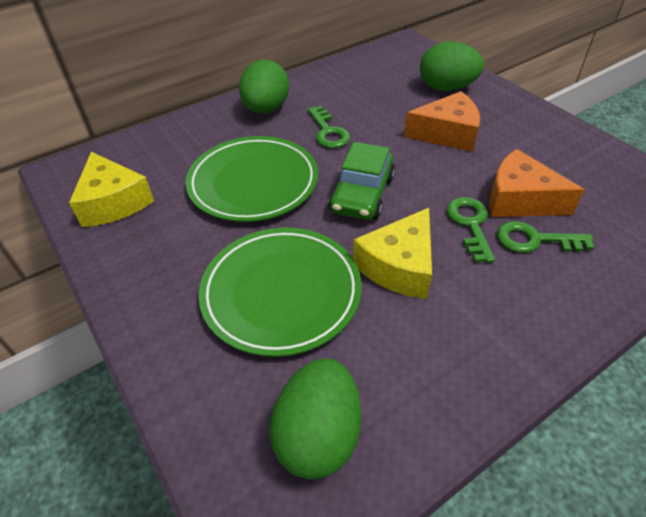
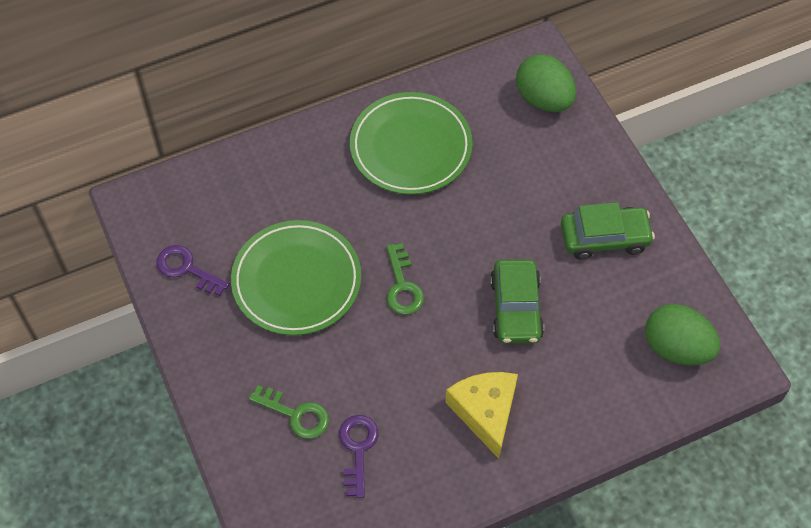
green car: 1 -> 2
green egg: 3 -> 2
green key: 3 -> 2
orange cheese: 2 -> 0
purple key: 0 -> 2
yellow cheese: 2 -> 1

